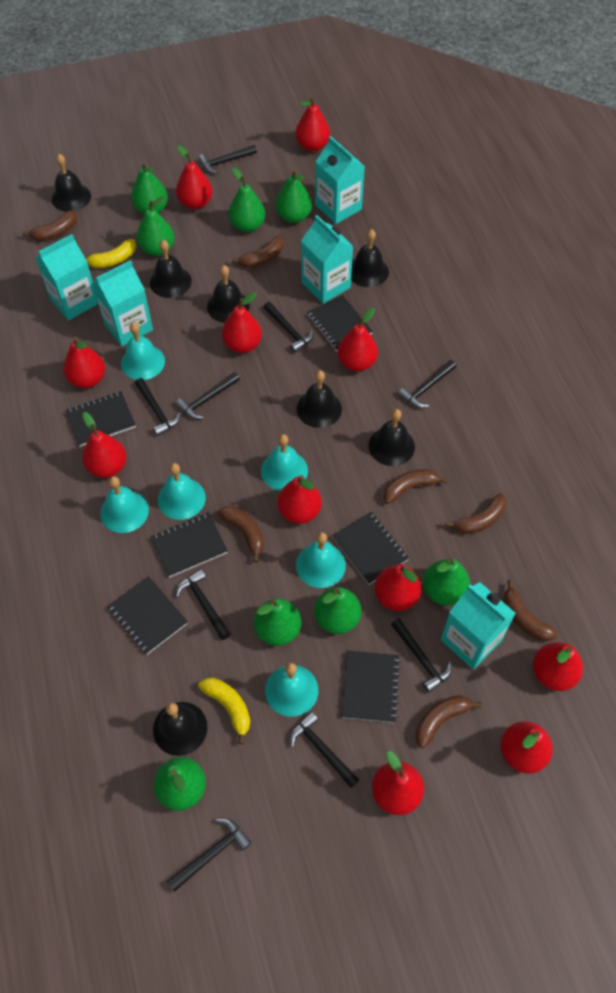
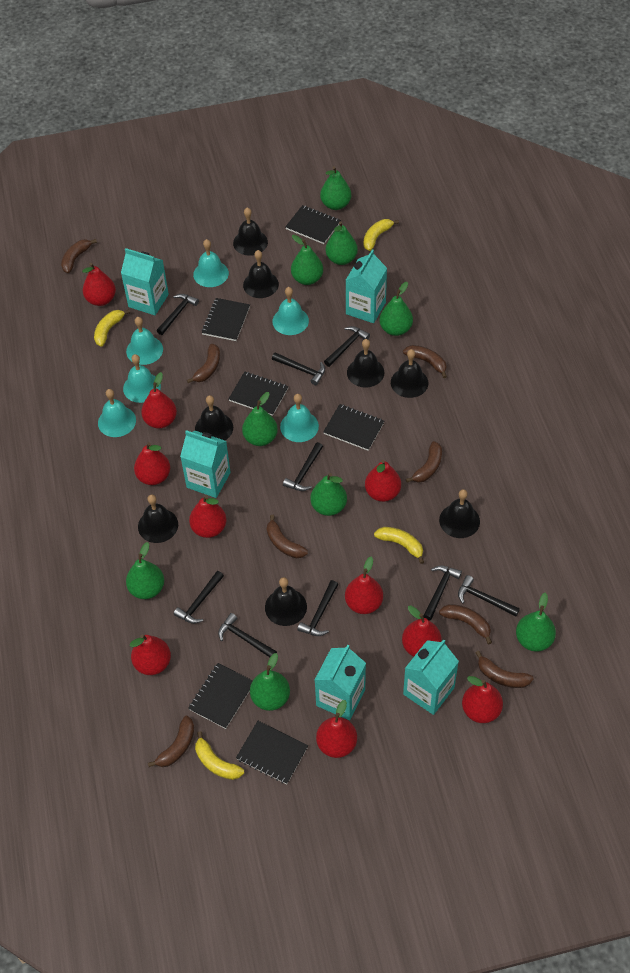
black bell: 7 -> 8
brown banana: 7 -> 8
green pear: 8 -> 9
red pear: 11 -> 10
yellow banana: 2 -> 4

